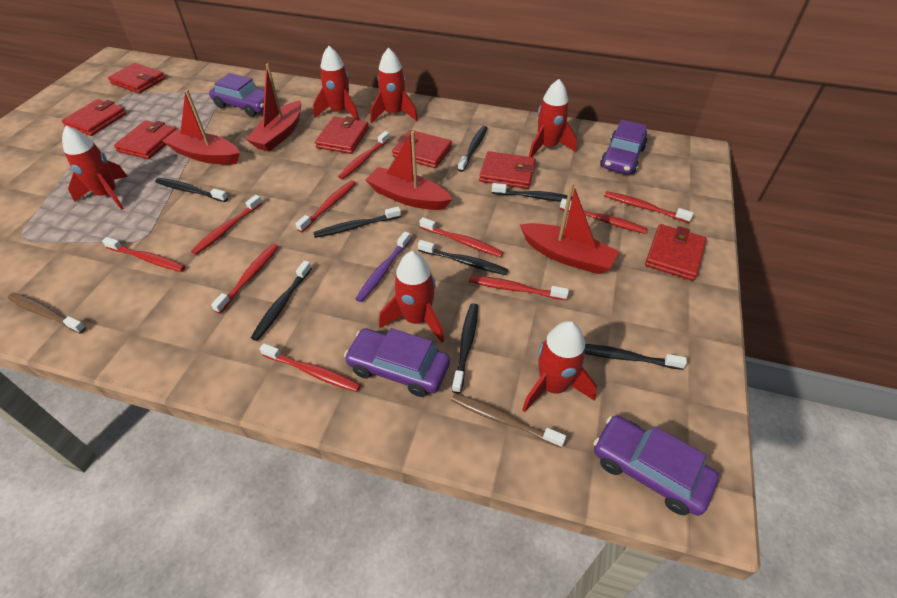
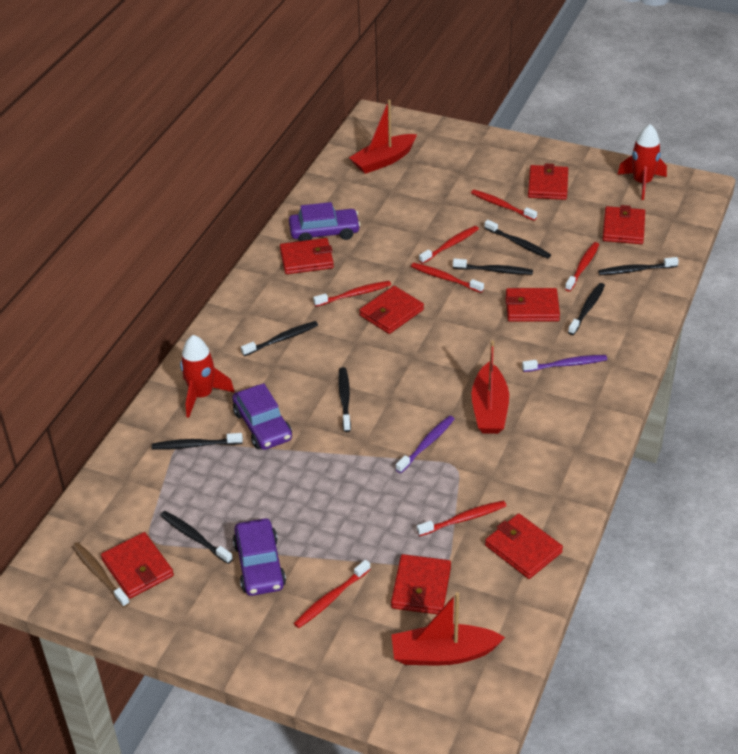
brown toothbrush: 2 -> 1
purple car: 4 -> 3
purple toothbrush: 1 -> 2
red boat: 4 -> 3
red rocket: 6 -> 2
red toothbrush: 10 -> 7
red wallet: 7 -> 8

